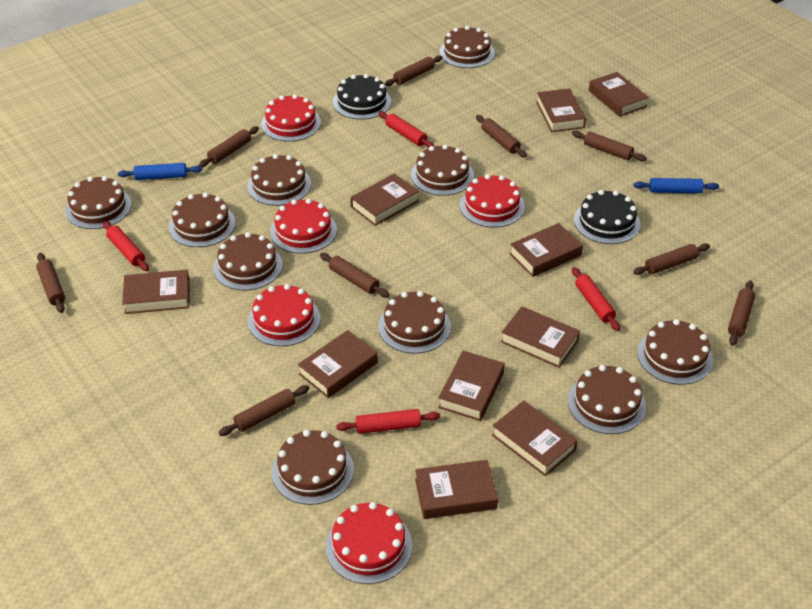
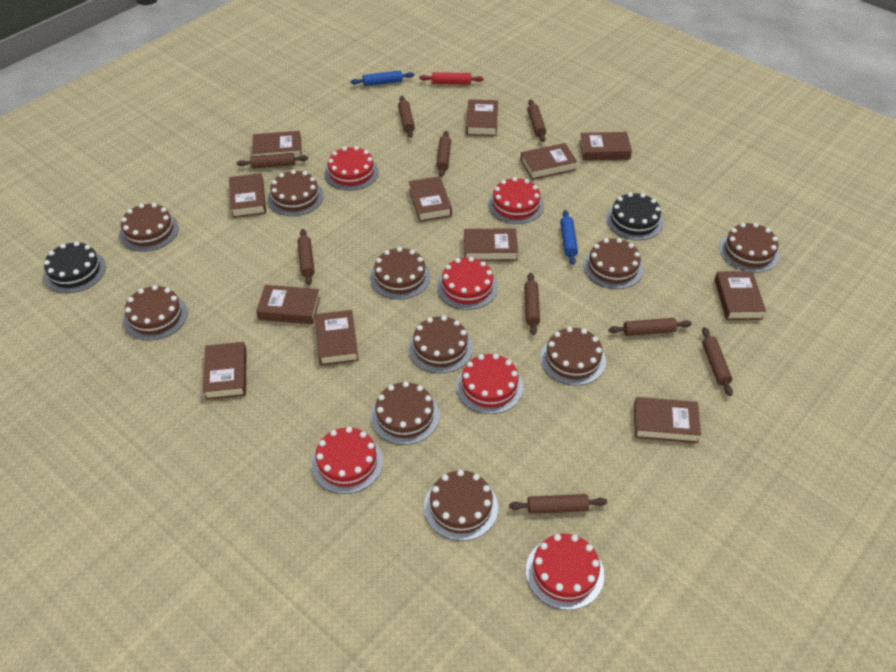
brown book: 10 -> 12
red cake: 5 -> 6
red rolling pin: 4 -> 1

